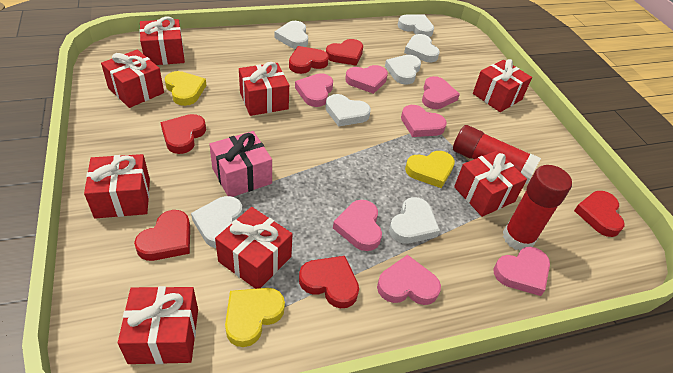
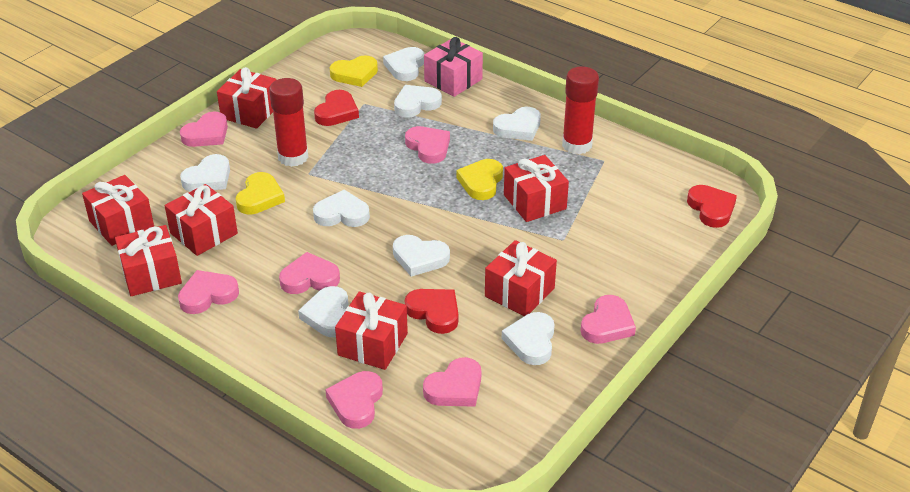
red gift: 8 -> 7
red heart: 6 -> 3
white heart: 7 -> 8

